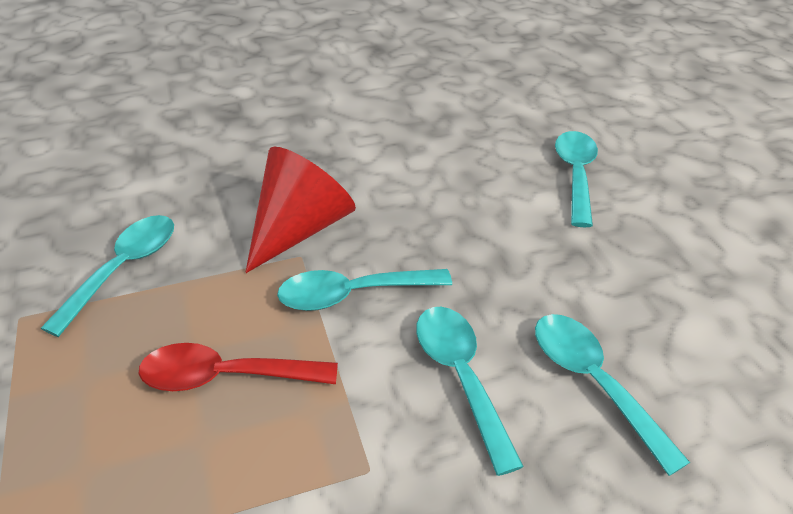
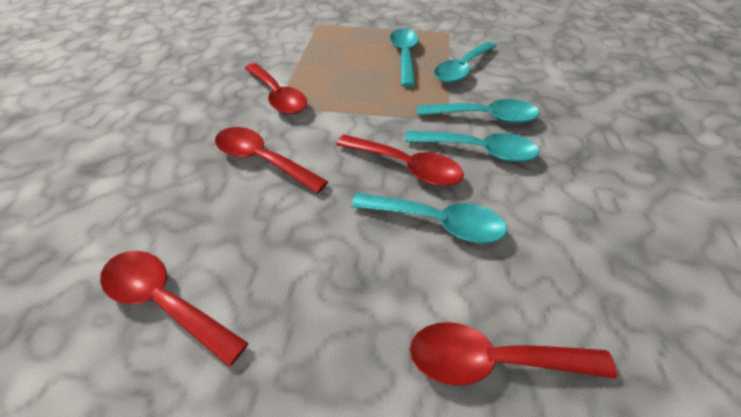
red cone: 1 -> 0
red spoon: 1 -> 5

